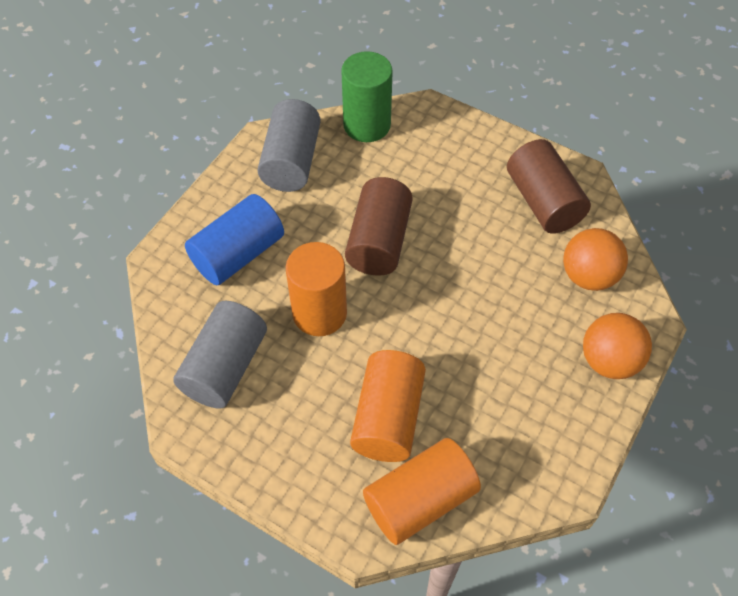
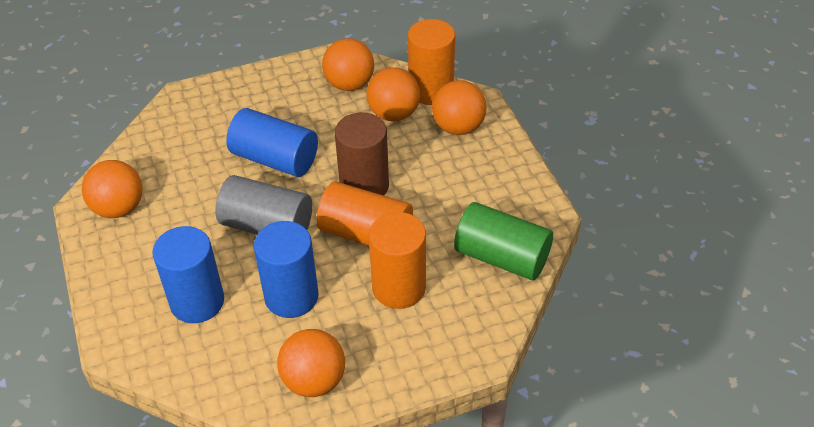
blue cylinder: 1 -> 3
brown cylinder: 2 -> 1
grey cylinder: 2 -> 1
orange ball: 2 -> 5

